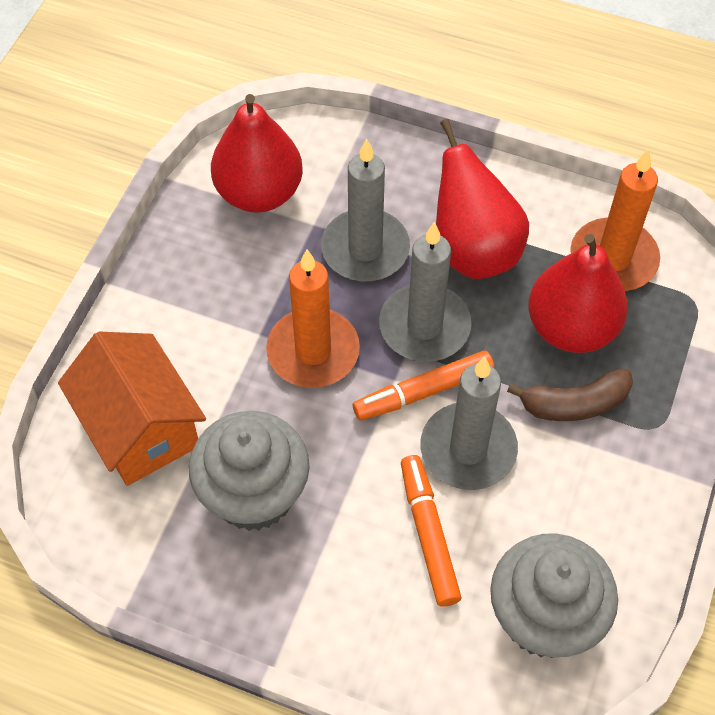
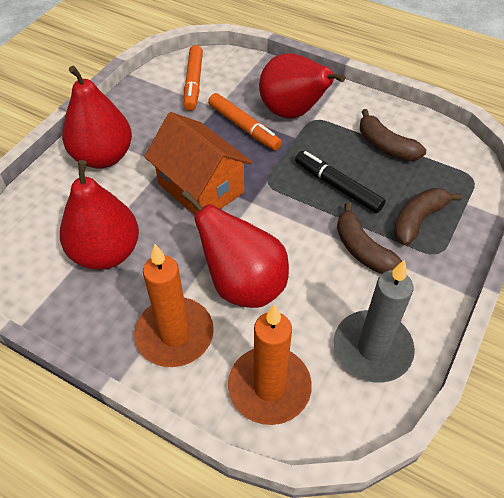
black marker: 0 -> 1
brown banana: 1 -> 3
grey candle: 3 -> 1
grey cupcake: 2 -> 0
red pear: 3 -> 4

